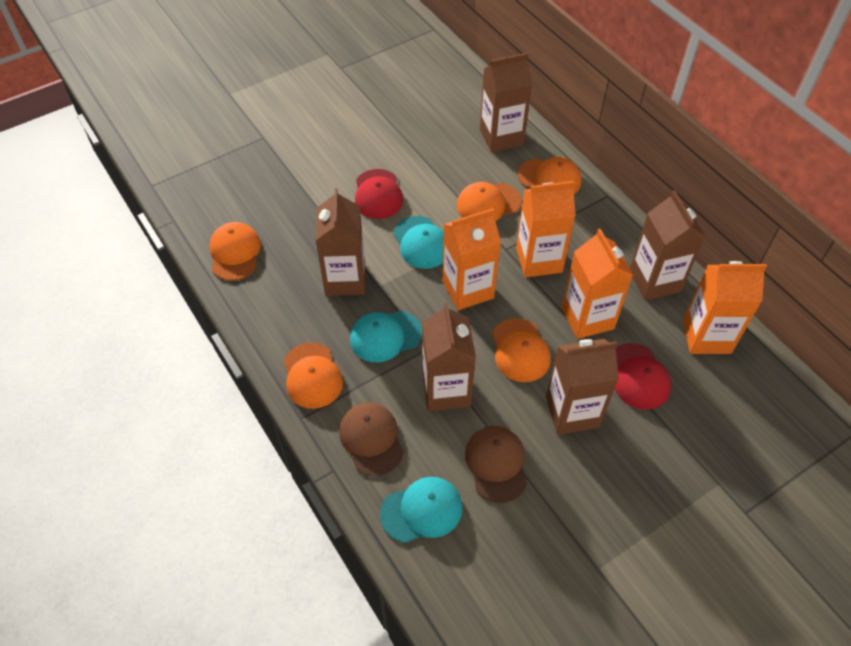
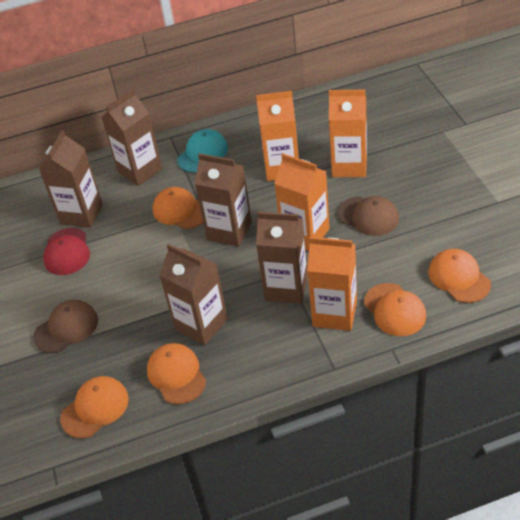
red cap: 2 -> 1
turquoise cap: 3 -> 1

